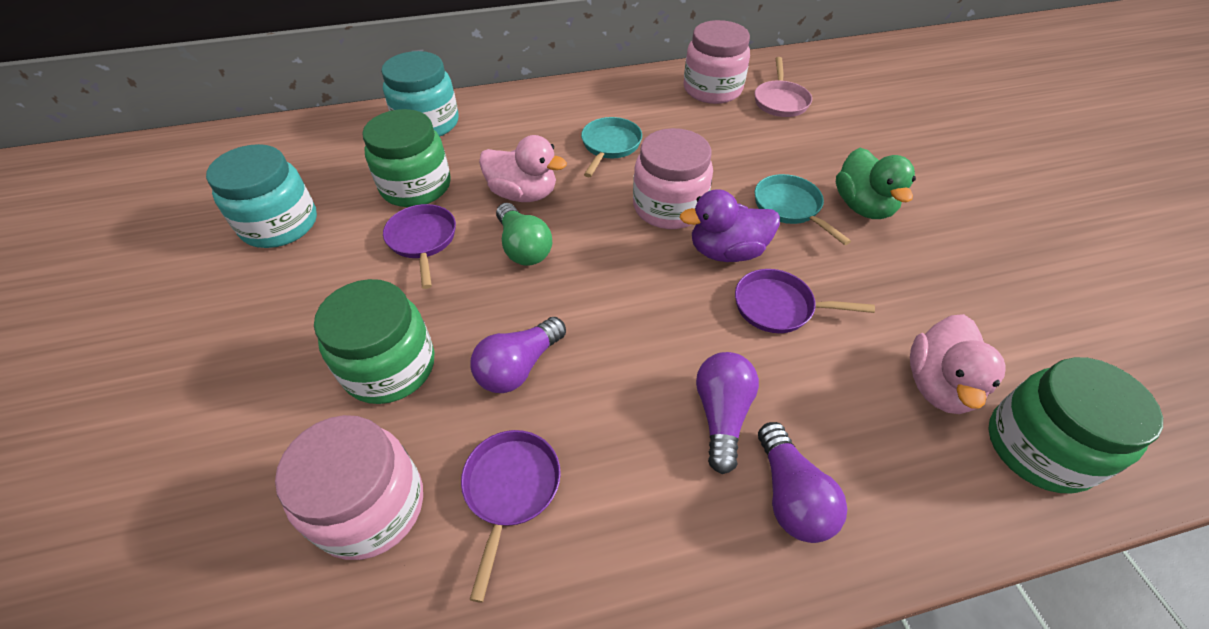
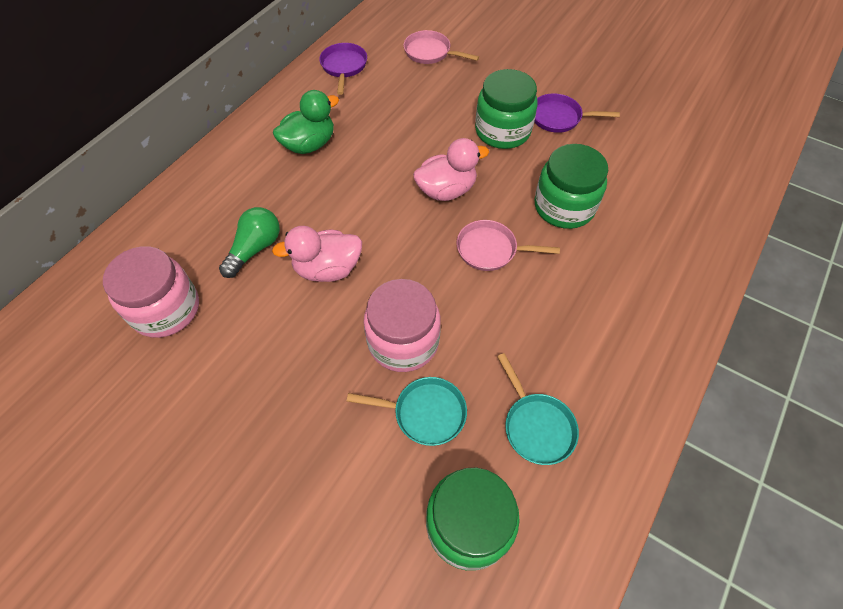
pink jar: 3 -> 2
pink pan: 1 -> 2
purple duck: 1 -> 0
purple light bulb: 3 -> 0
purple pan: 3 -> 2
turquoise jar: 2 -> 0

